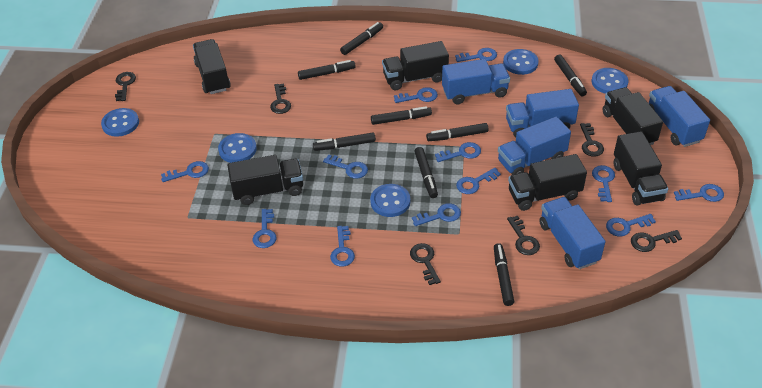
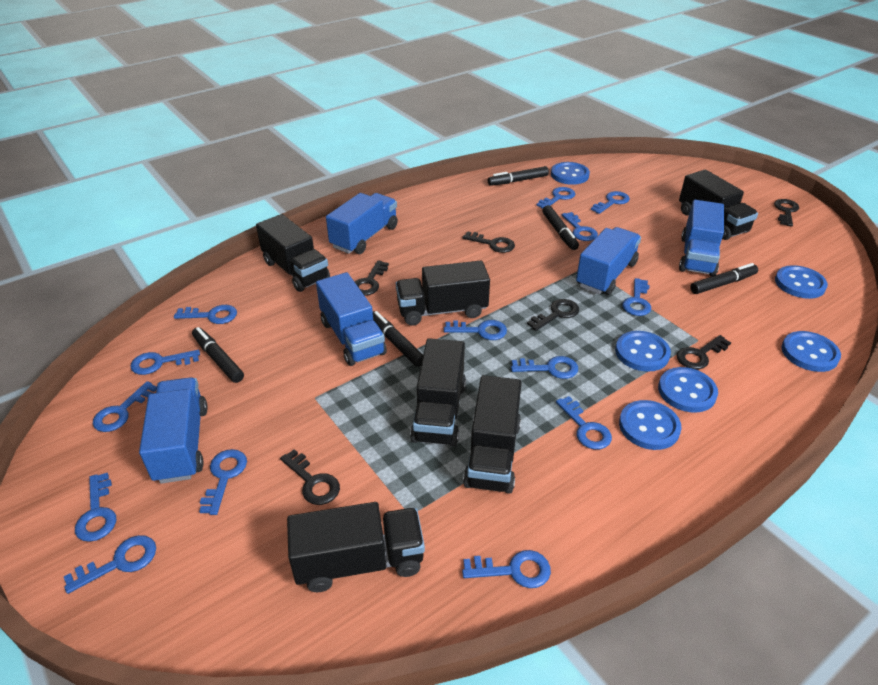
black marker: 8 -> 5
blue button: 5 -> 6
blue key: 12 -> 14

